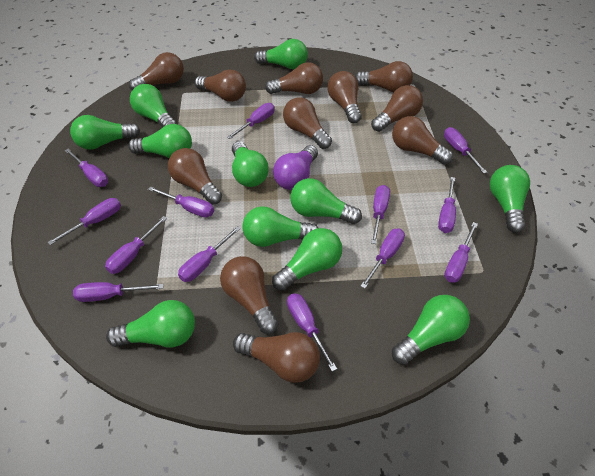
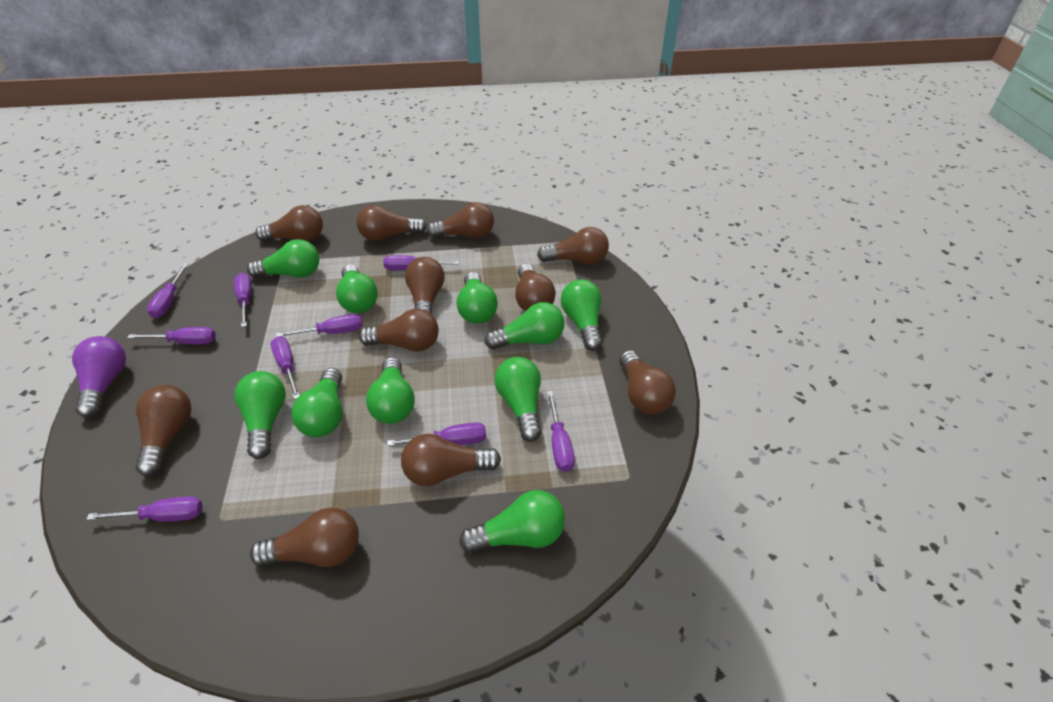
green light bulb: 11 -> 10
purple screwdriver: 13 -> 9

